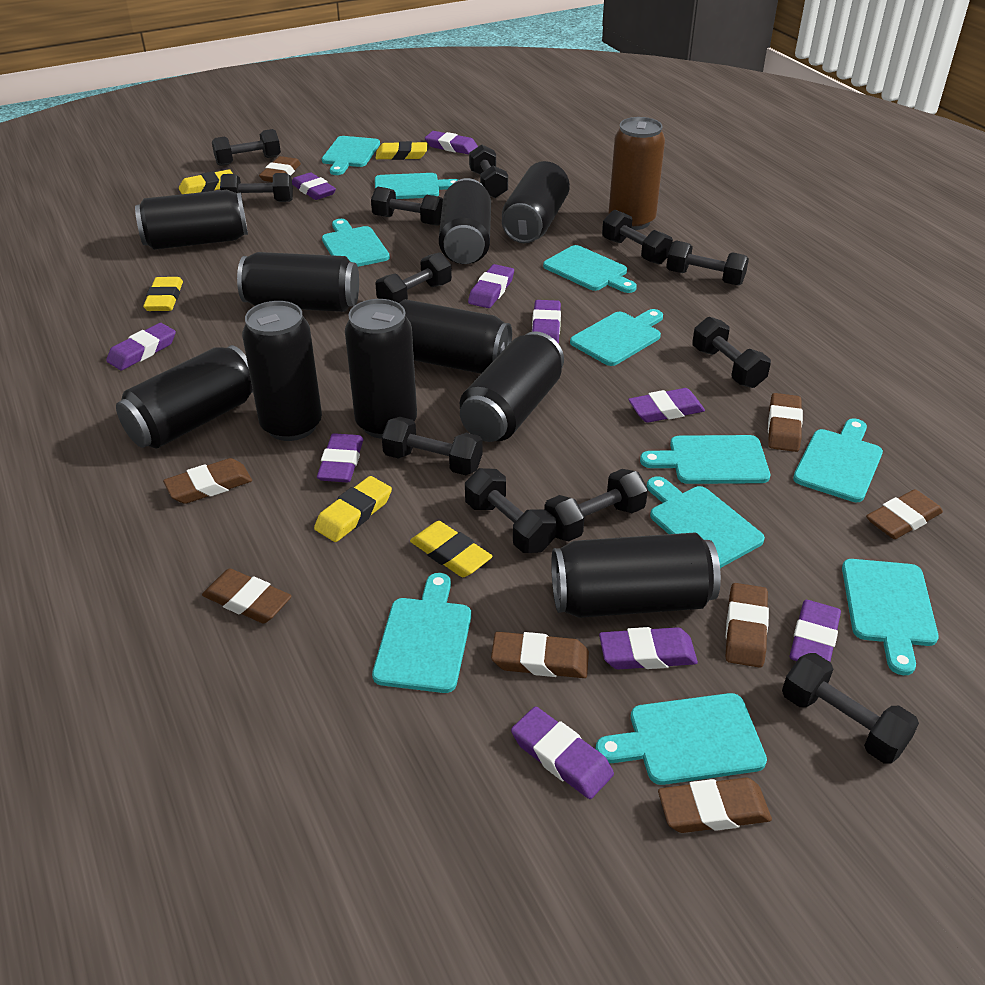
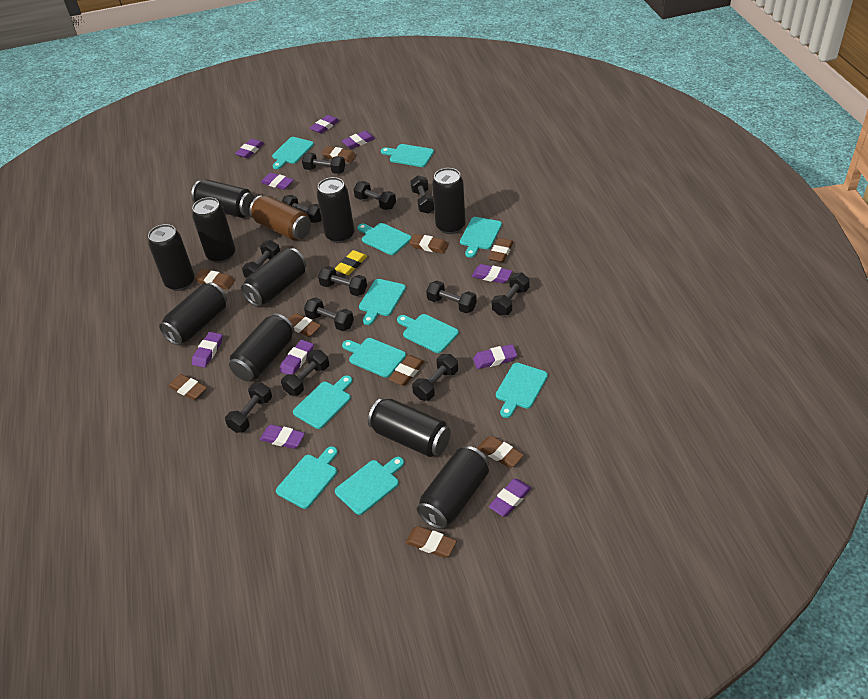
brown eraser: 8 -> 9
yellow eraser: 5 -> 1

